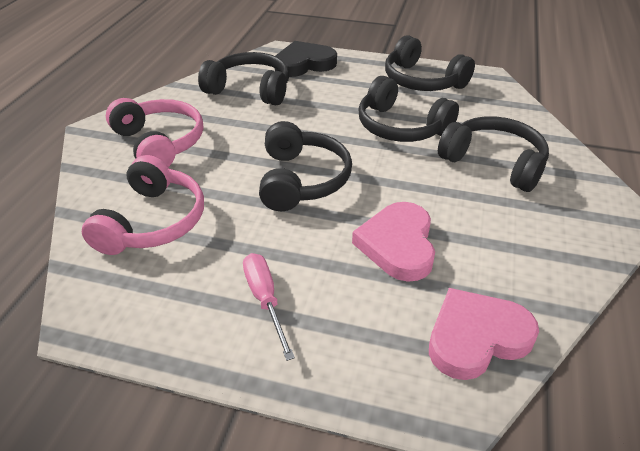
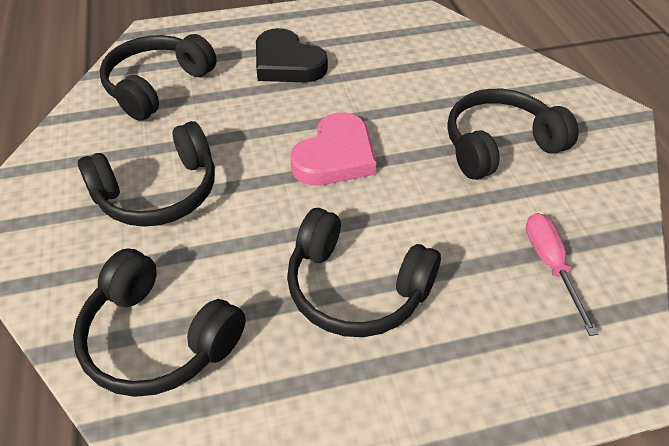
pink headphones: 2 -> 0
pink heart: 2 -> 1

